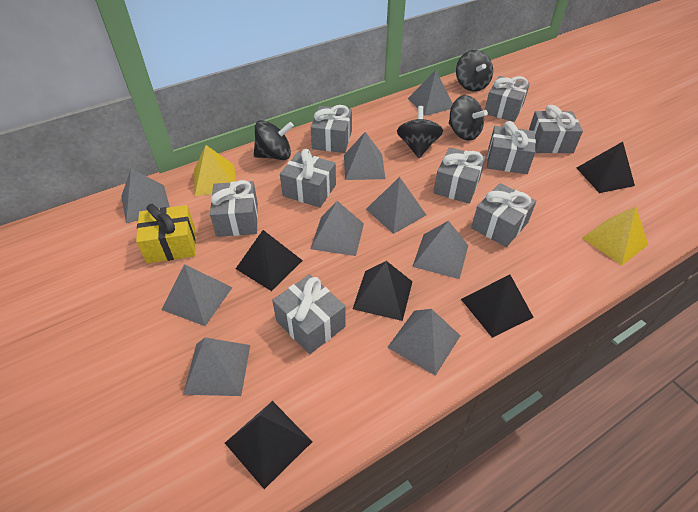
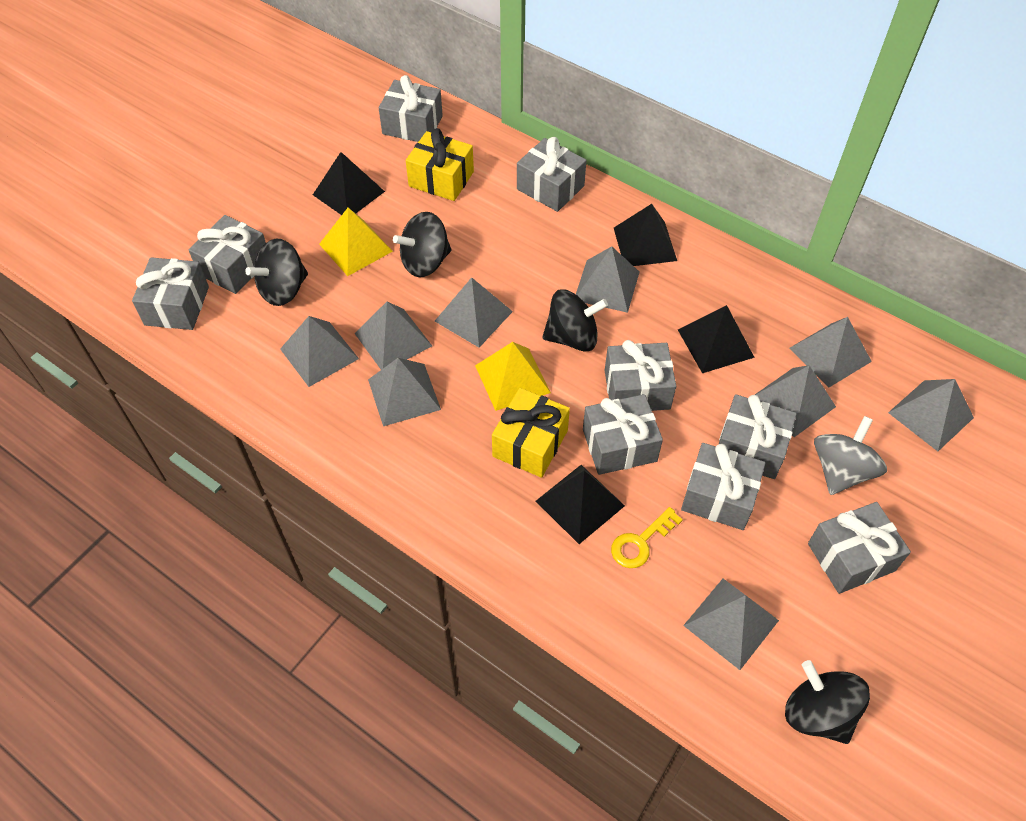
black pyramid: 5 -> 4
grey spinning top: 0 -> 1
yellow gift: 1 -> 2
yellow key: 0 -> 1

